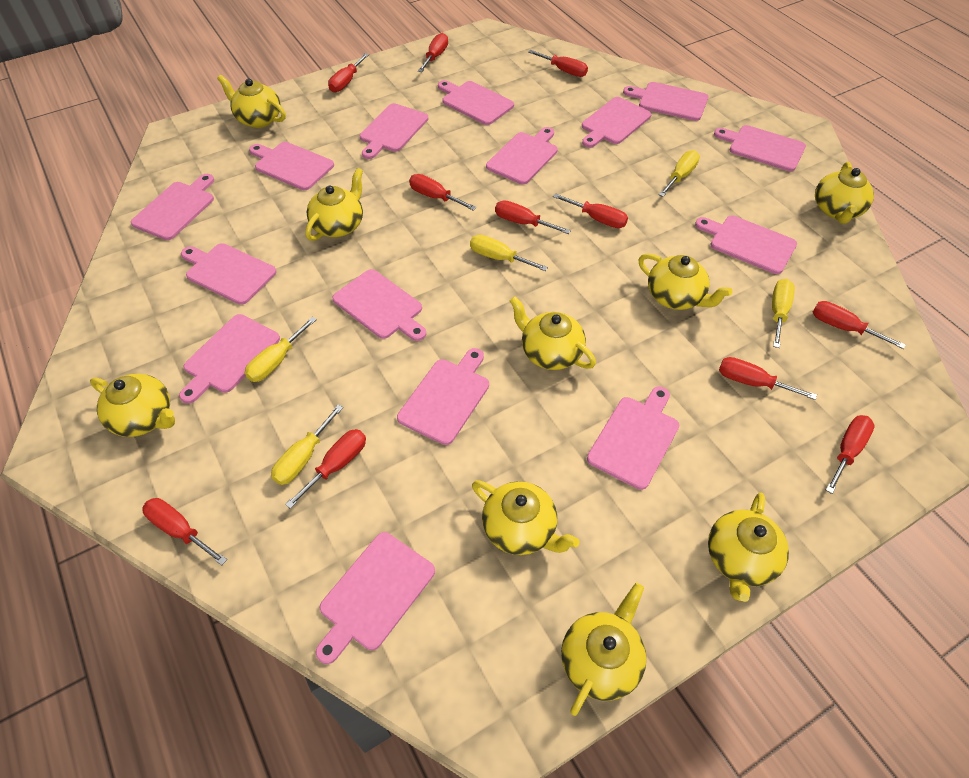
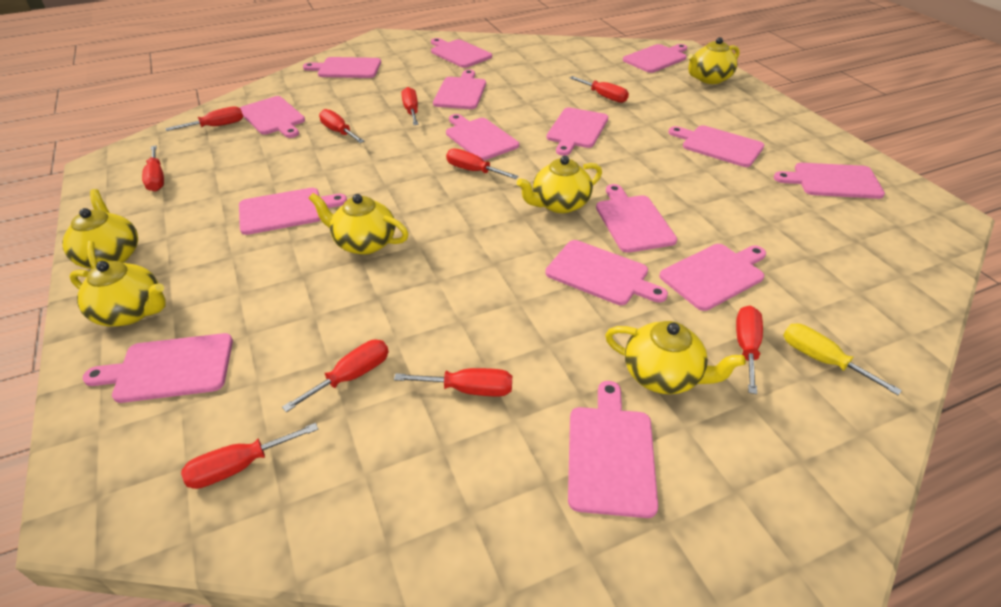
red screwdriver: 11 -> 10
yellow screwdriver: 5 -> 1
yellow teapot: 9 -> 6

